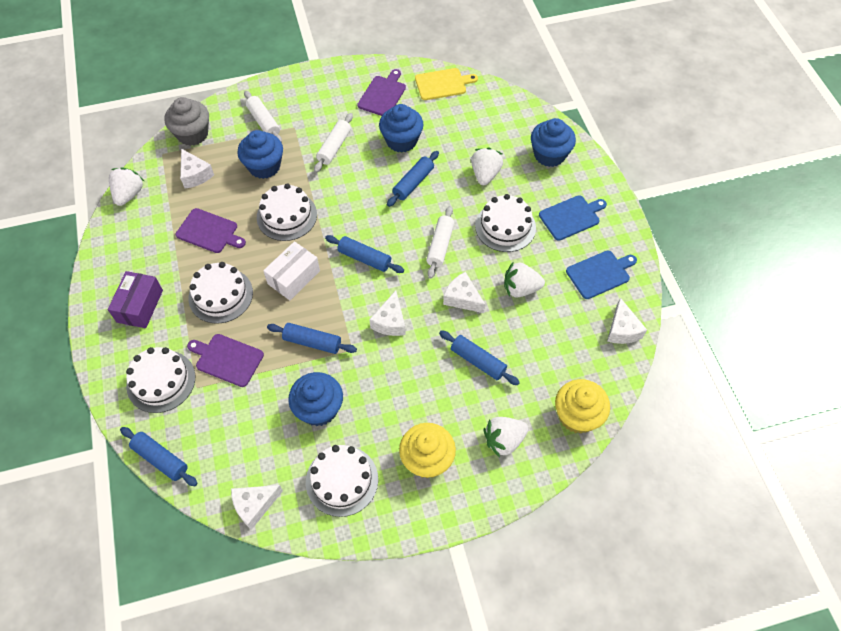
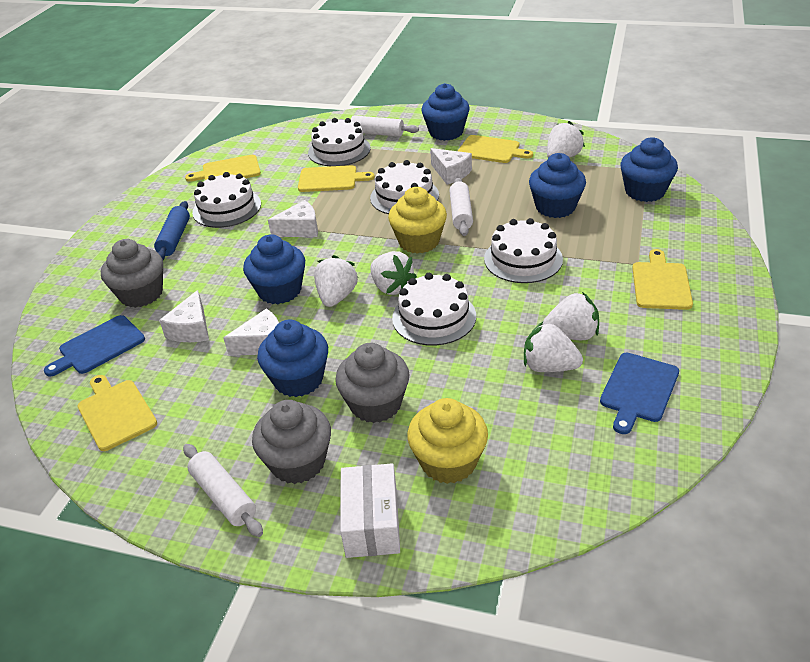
blue cupcake: 4 -> 5
blue rolling pin: 5 -> 1
grey cupcake: 1 -> 3
purple box: 1 -> 0
purple cutting board: 3 -> 0
white cheese: 5 -> 4
white strawberry: 4 -> 5
yellow cutting board: 1 -> 5

